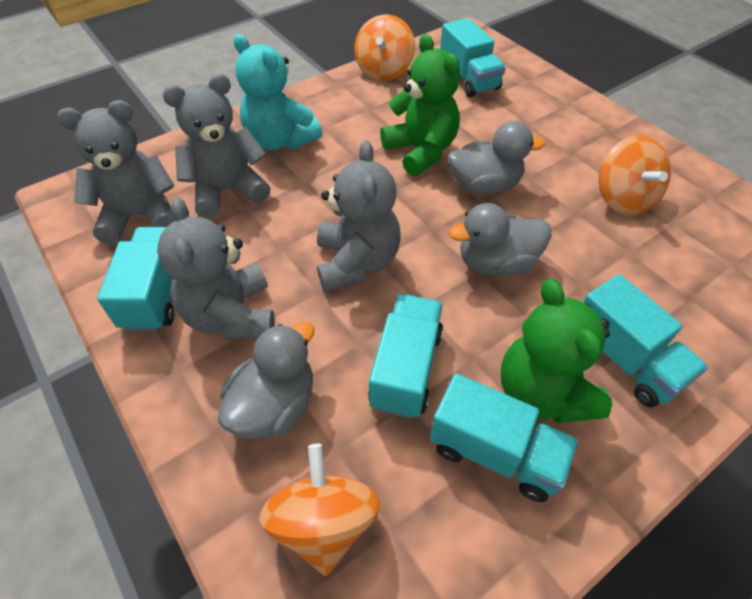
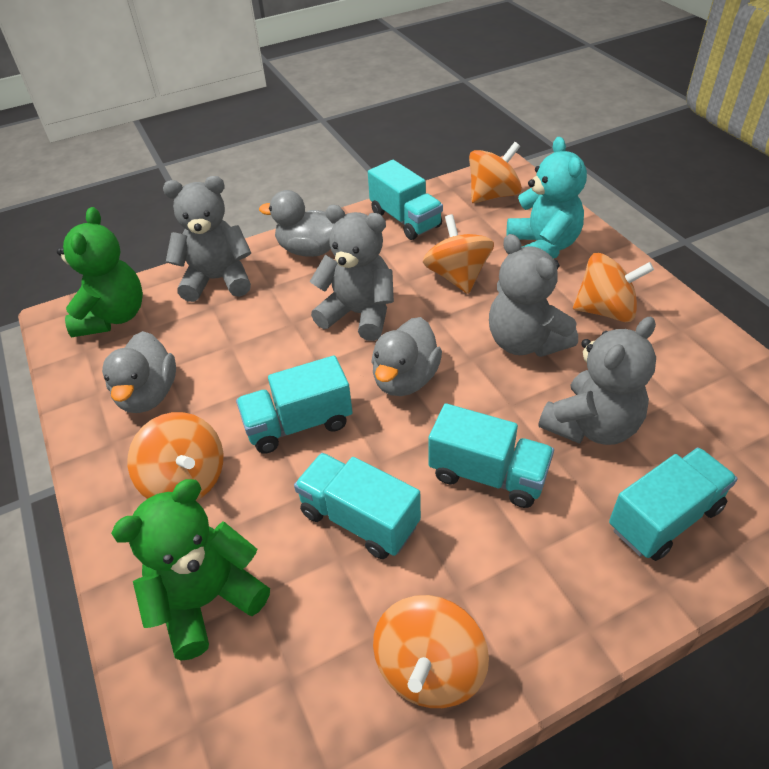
orange spinning top: 3 -> 5

